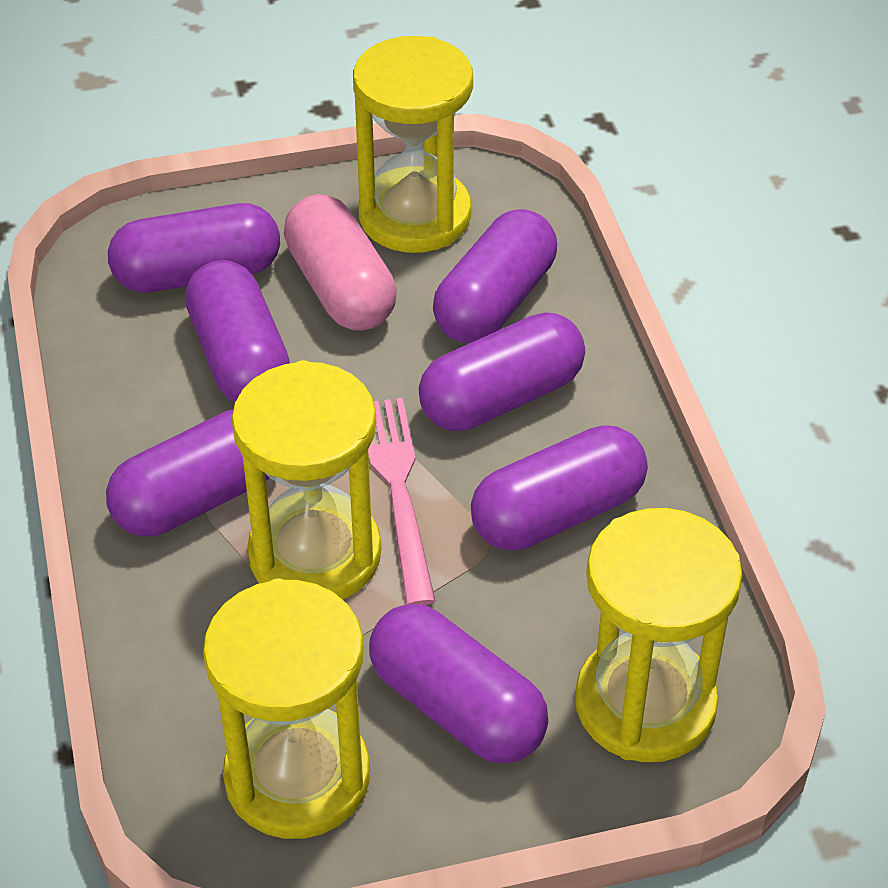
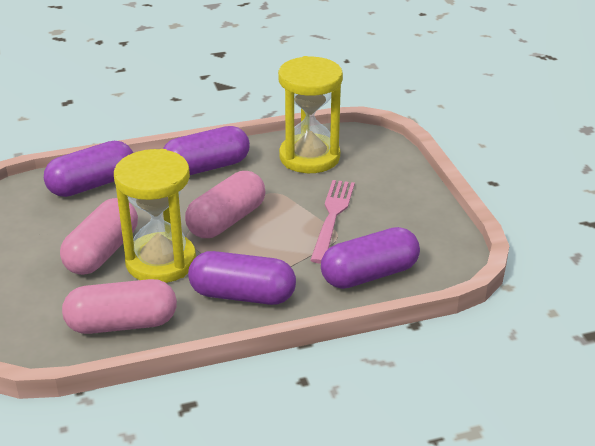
pink capsule: 1 -> 3
purple capsule: 7 -> 4
yellow hourglass: 4 -> 2

